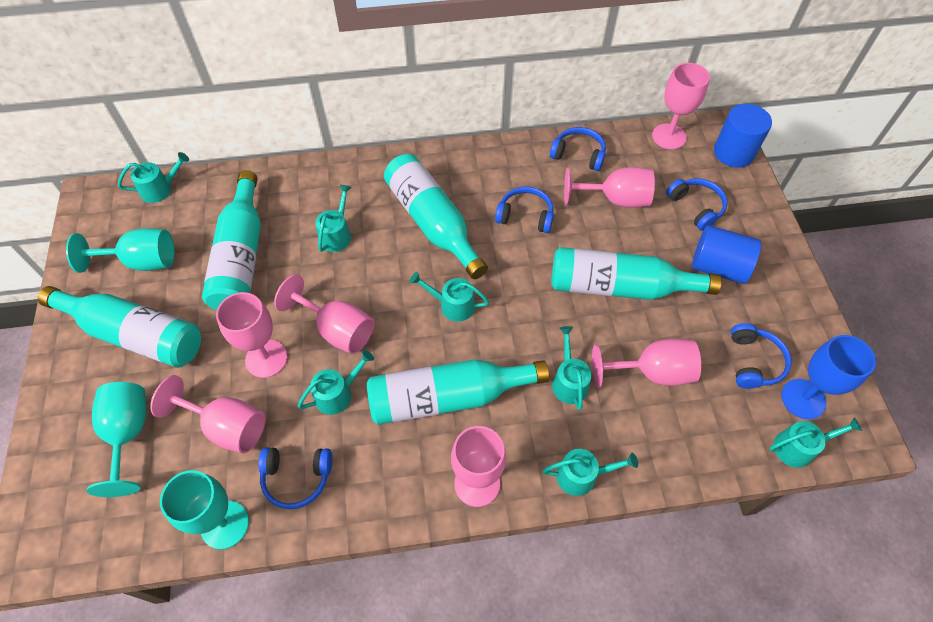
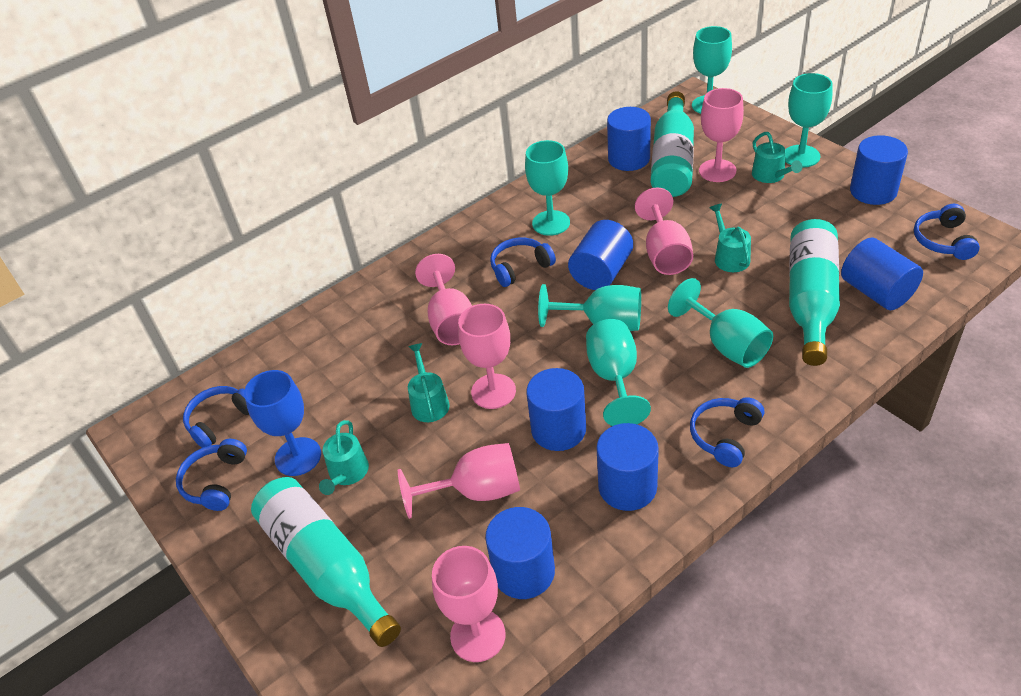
blue cylinder: 2 -> 7
pink goblet: 7 -> 6
turquoise bottle: 5 -> 3
turquoise goblet: 3 -> 6
turquoise watering can: 7 -> 4

